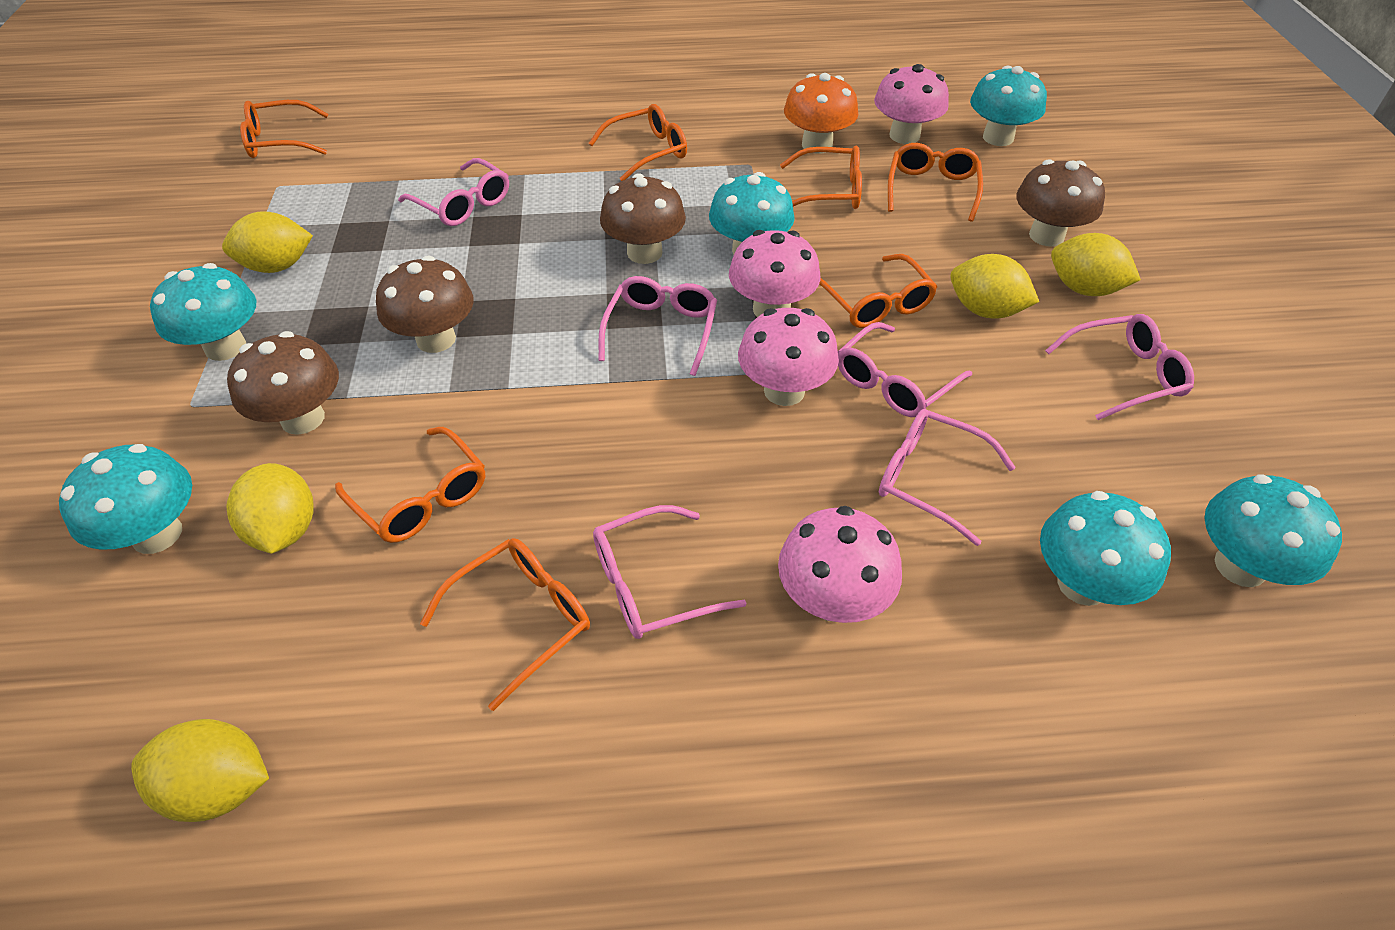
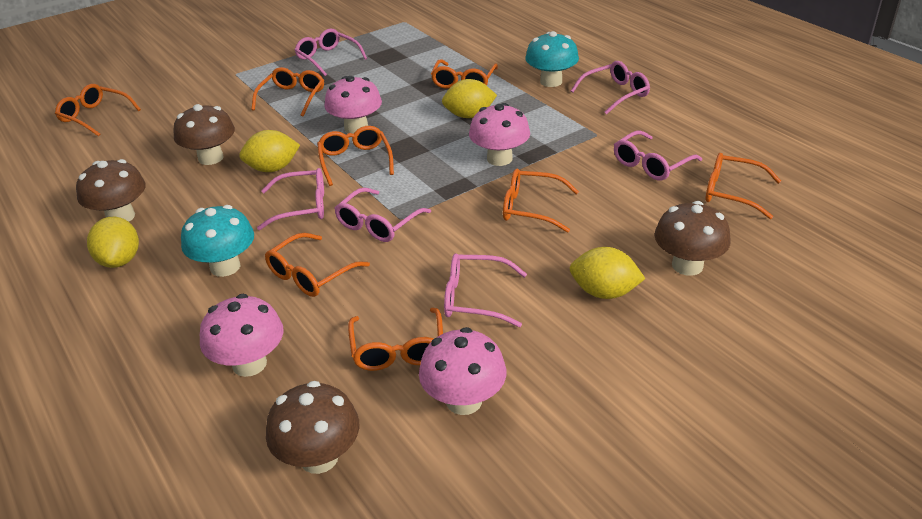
orange glasses: 7 -> 8
orange mushroom: 1 -> 0
turquoise mushroom: 6 -> 2
yellow lemon: 5 -> 4

